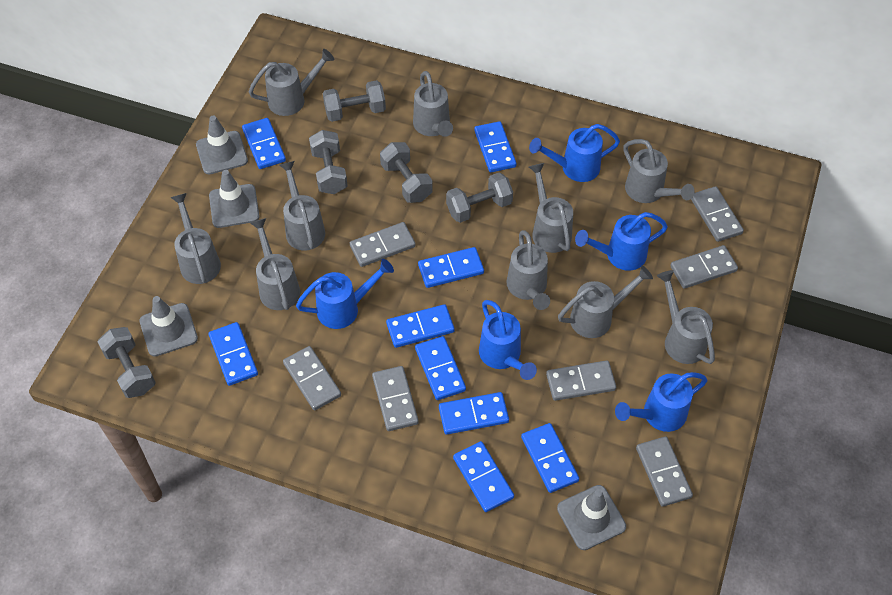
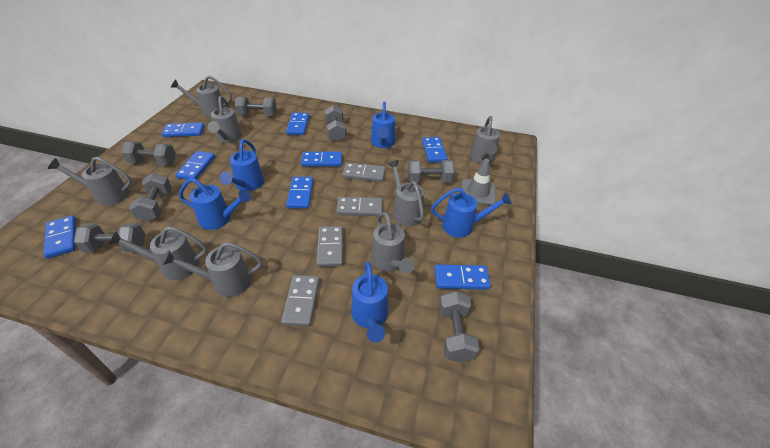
blue domino: 9 -> 8
grey domino: 7 -> 4
grey dumbbell: 5 -> 7
grey traffic cone: 4 -> 1
grey watering can: 10 -> 8

